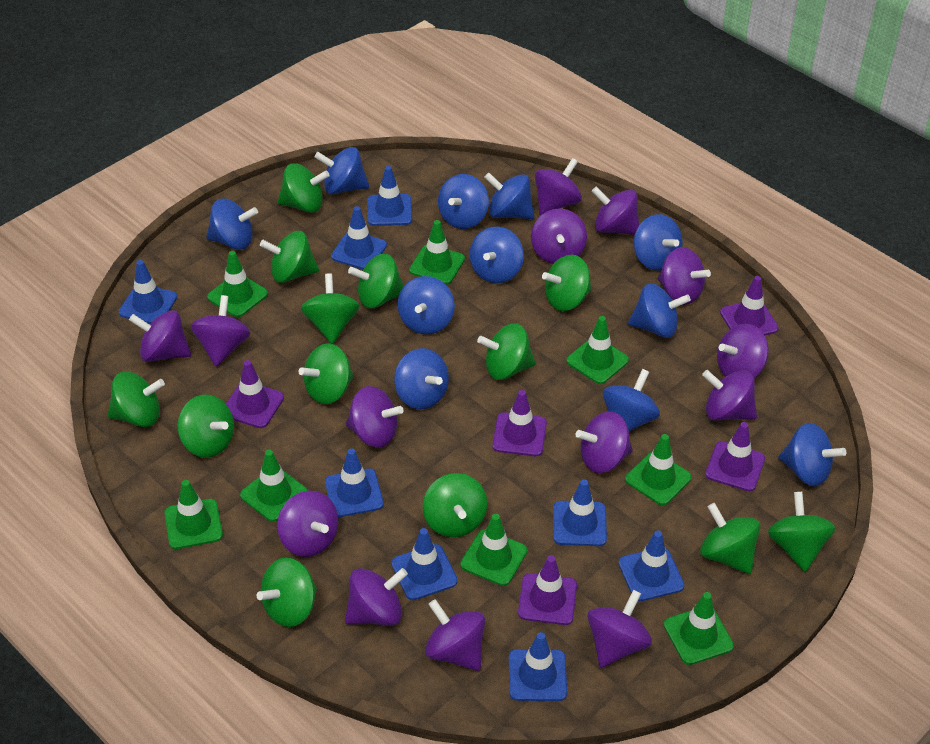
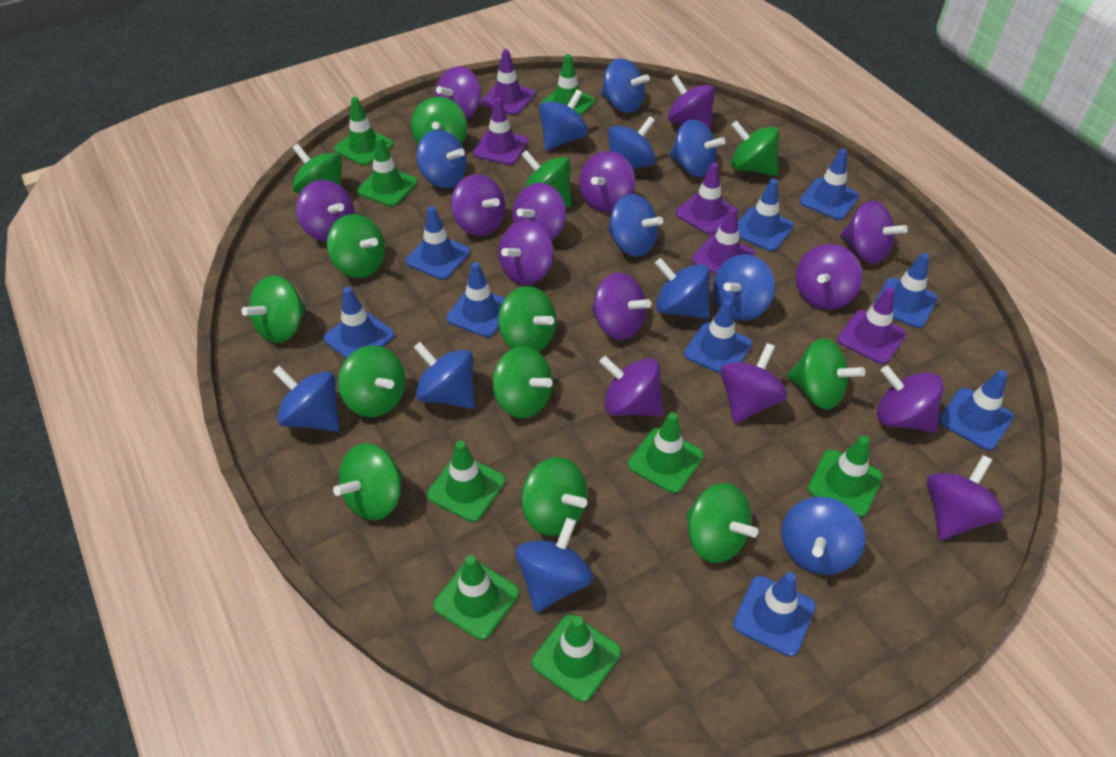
blue spinning top: 11 -> 12
blue traffic cone: 8 -> 9

